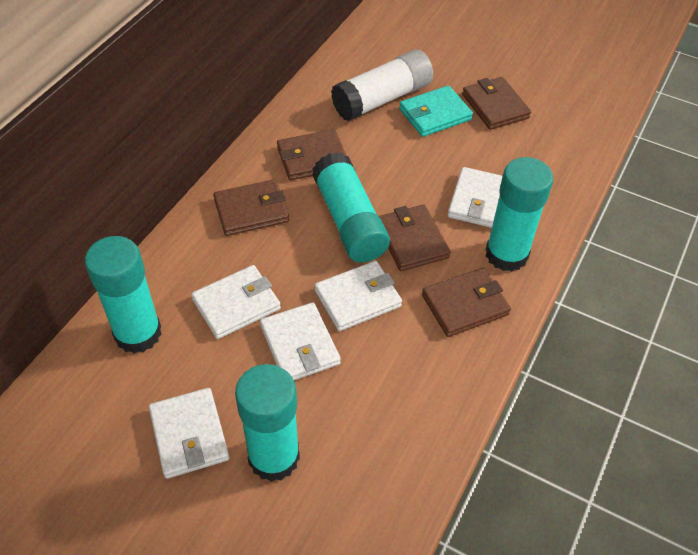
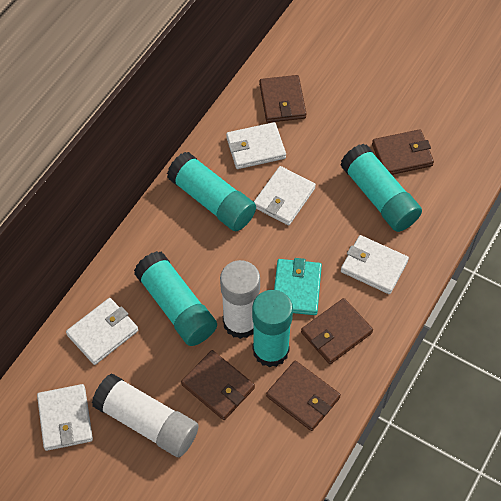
white glue stick: 1 -> 2

